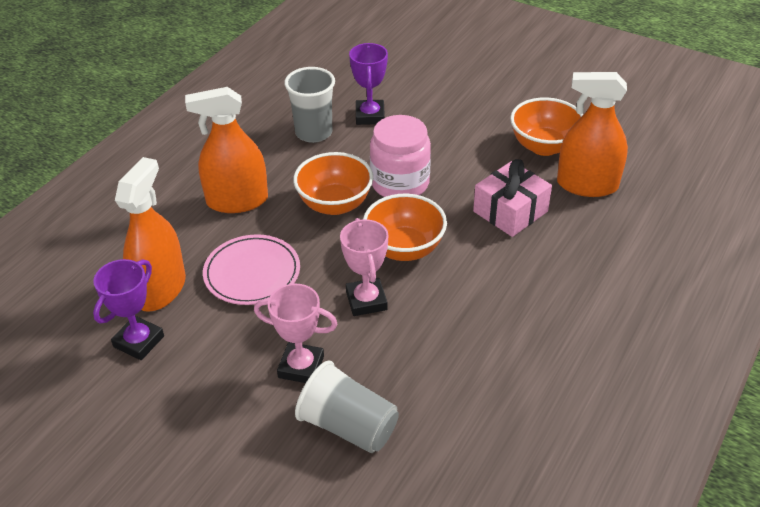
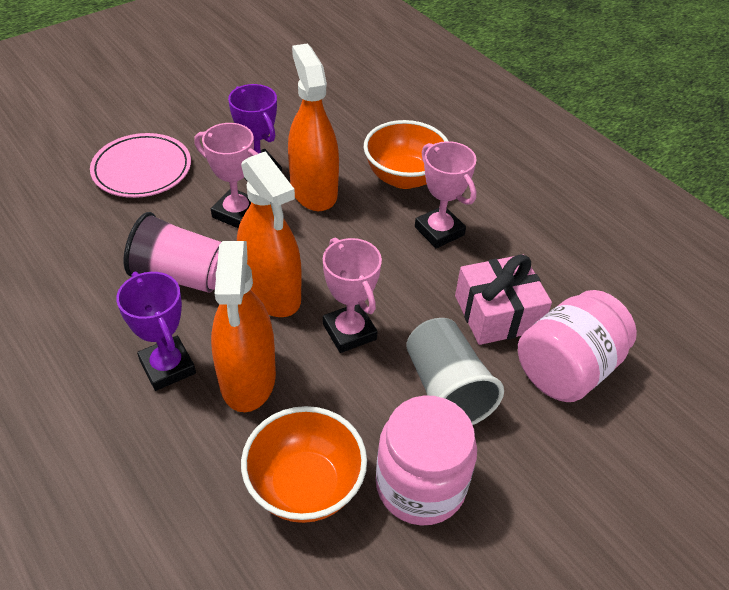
grey cup: 2 -> 1
orange bowl: 3 -> 2
pink cup: 0 -> 1
pink jar: 1 -> 2
pink trophy: 2 -> 3

